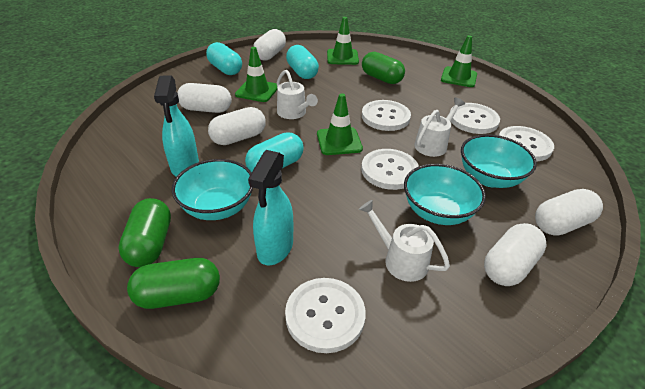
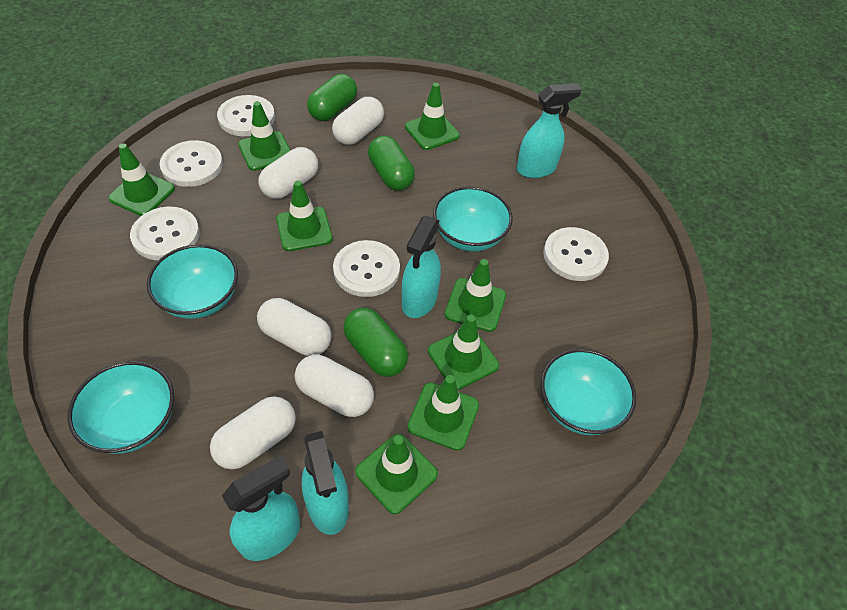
green traffic cone: 4 -> 8
turquoise bowl: 3 -> 4
turquoise capsule: 3 -> 0
turquoise spray bottle: 2 -> 4
white watering can: 3 -> 0

